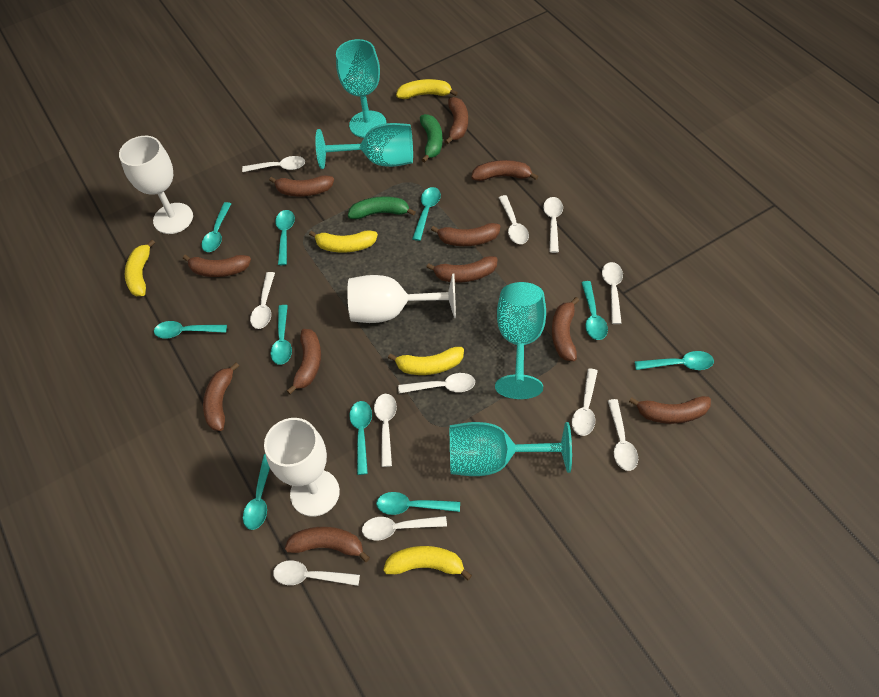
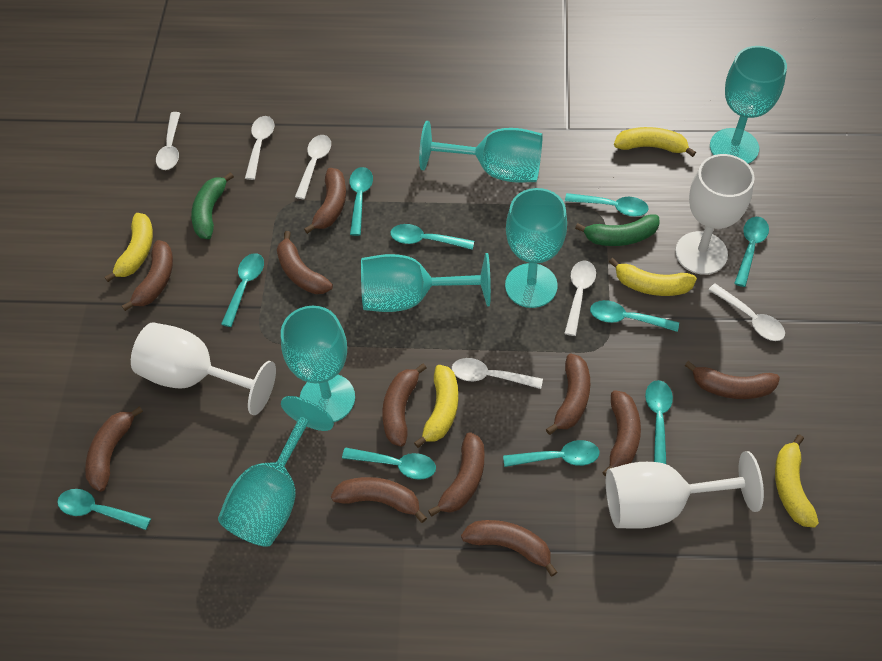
turquoise goblet: 4 -> 6
white spoon: 11 -> 6

